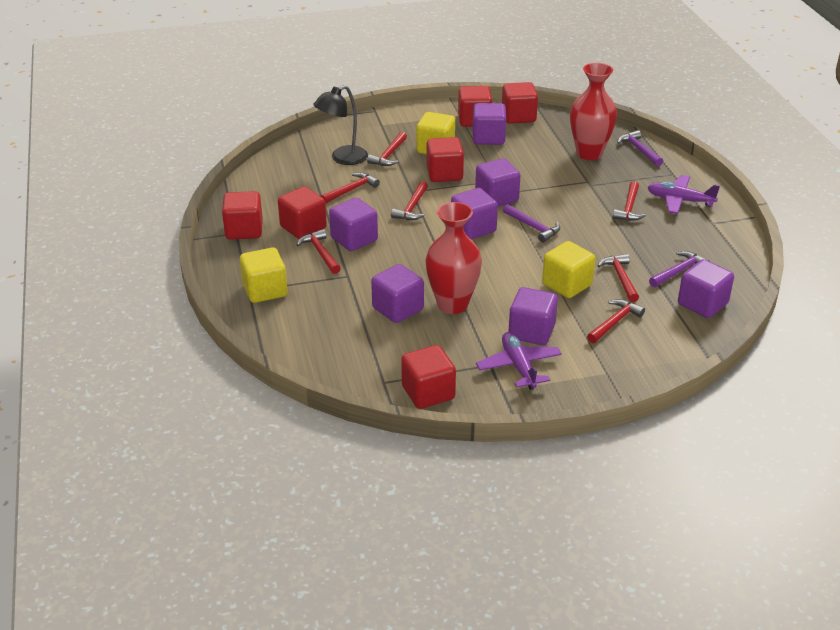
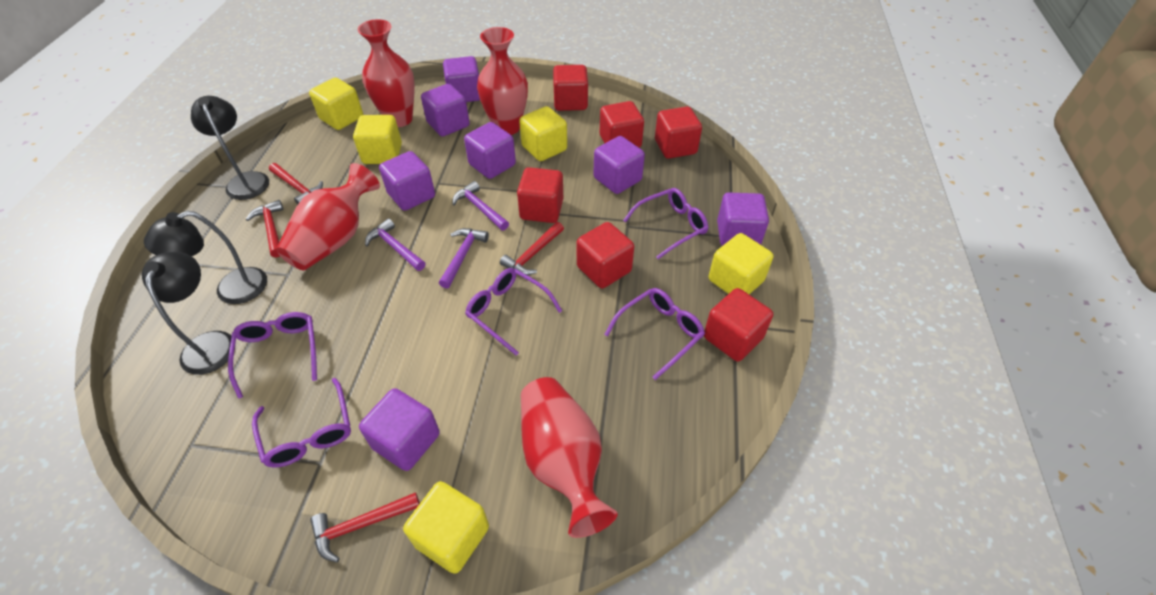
black lamp: 1 -> 3
purple glasses: 0 -> 5
purple plane: 2 -> 0
red hammer: 7 -> 4
red vase: 2 -> 4
yellow cube: 3 -> 5

